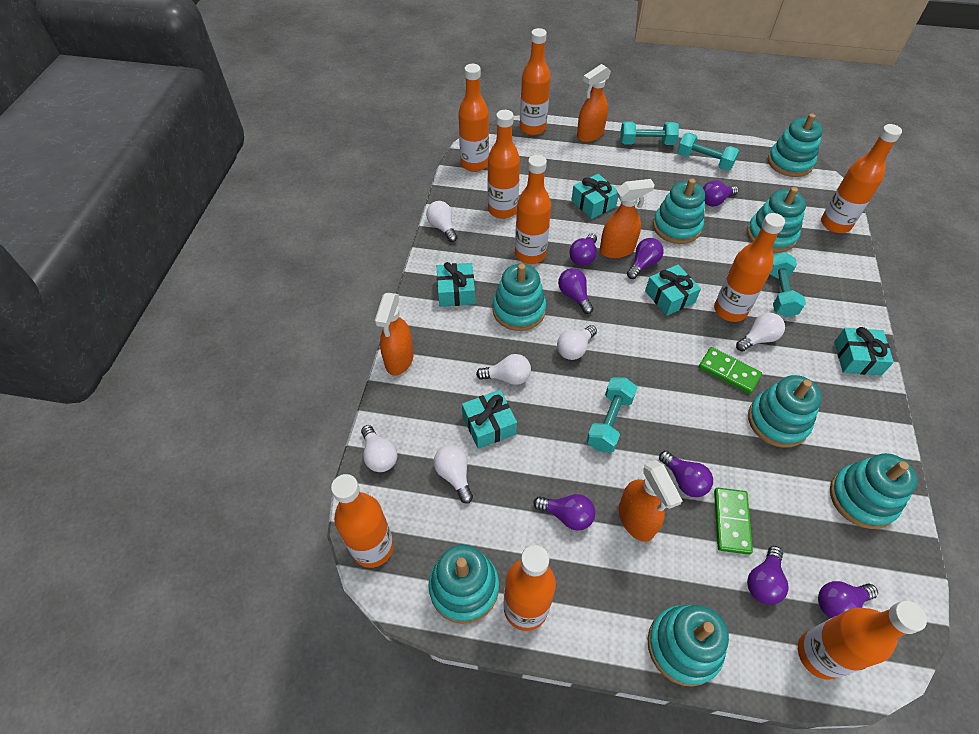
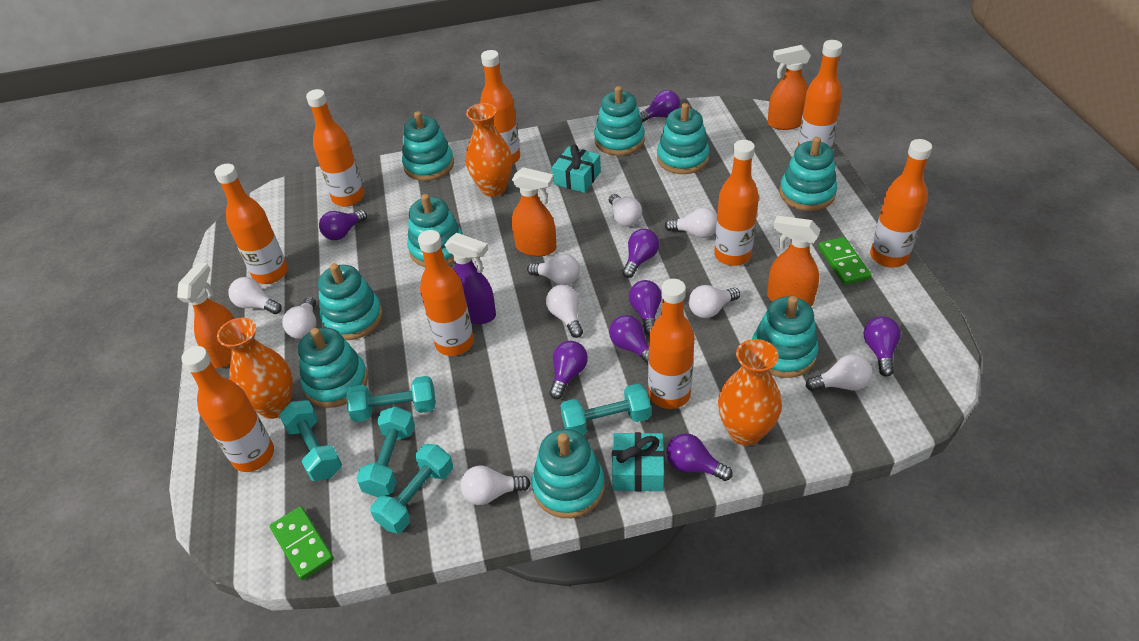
orange vase: 0 -> 3
purple spray bottle: 0 -> 1
turquoise dumbbell: 4 -> 5
turquoise gift: 5 -> 2
turquoise stacking toy: 8 -> 9
white light bulb: 6 -> 9

